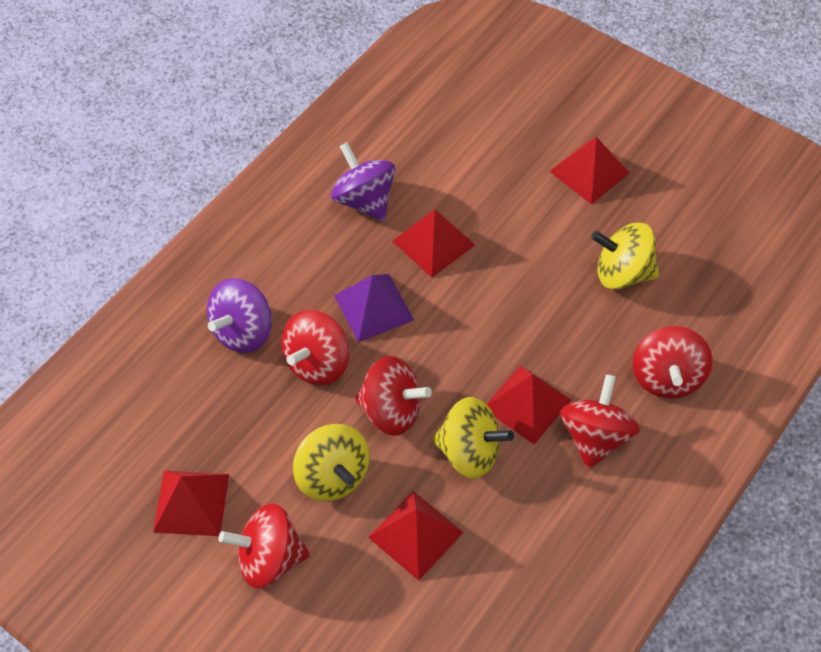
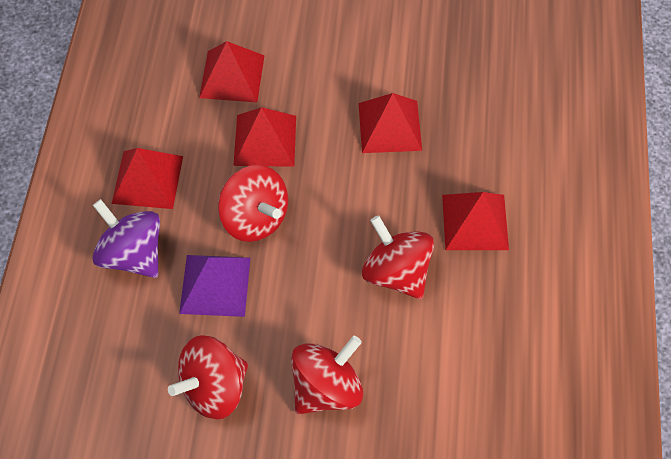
purple spinning top: 2 -> 1
red spinning top: 5 -> 4
yellow spinning top: 3 -> 0

